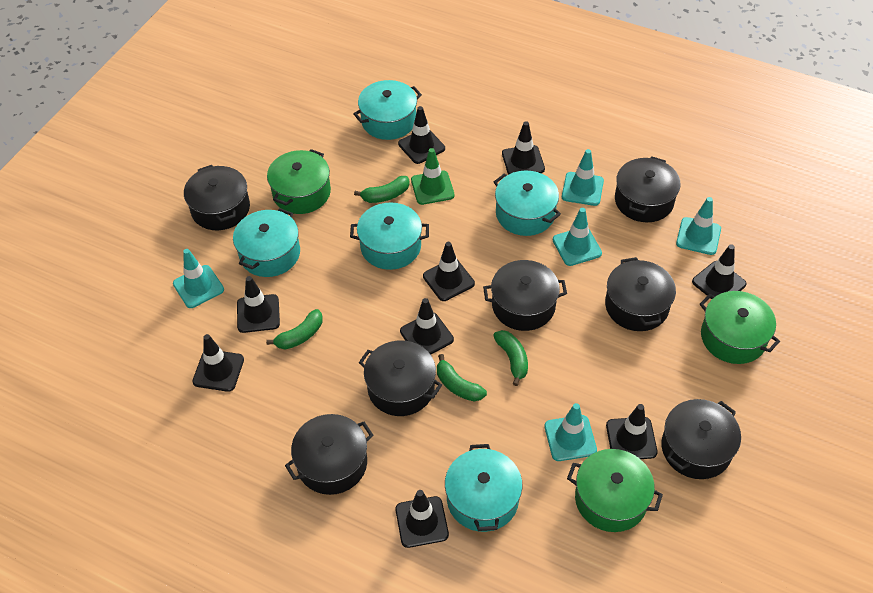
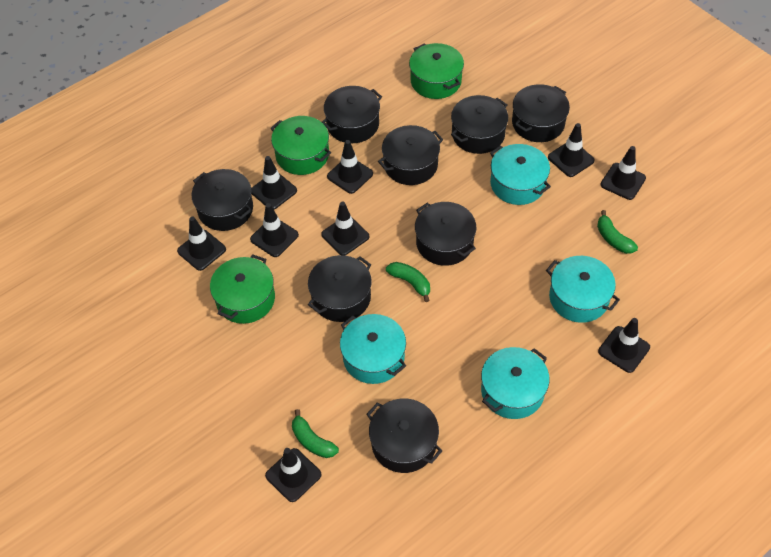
black pot: 7 -> 8
green banana: 4 -> 3
green traffic cone: 1 -> 0
turquoise pot: 5 -> 4
turquoise traffic cone: 5 -> 0

